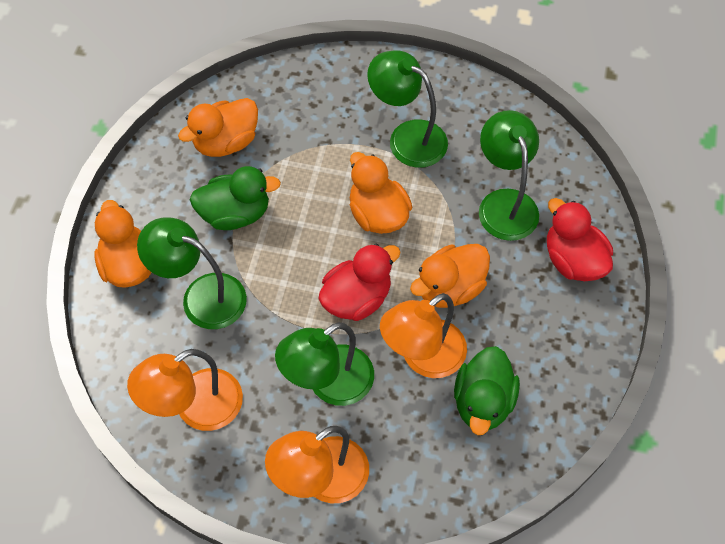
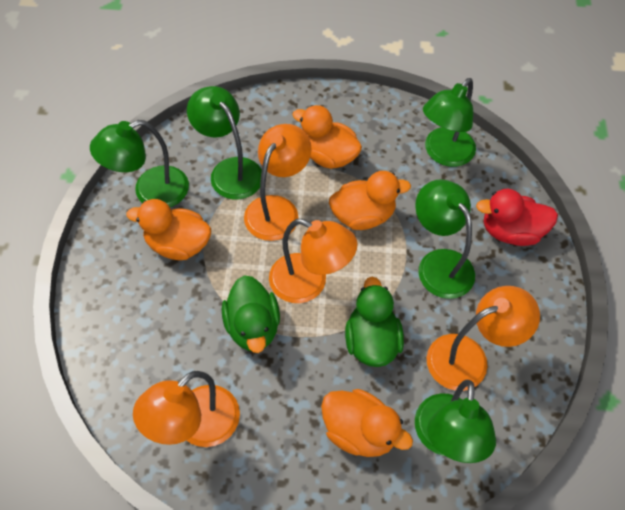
green lamp: 4 -> 5
orange lamp: 3 -> 4
red duck: 2 -> 1

